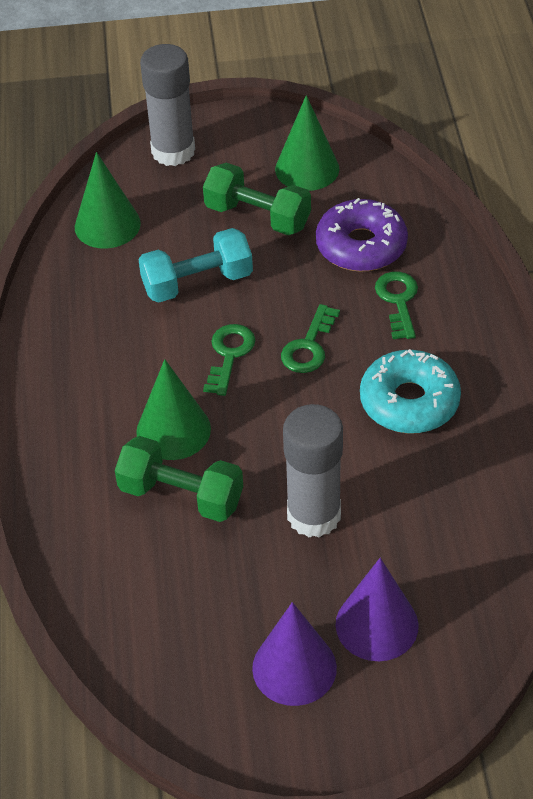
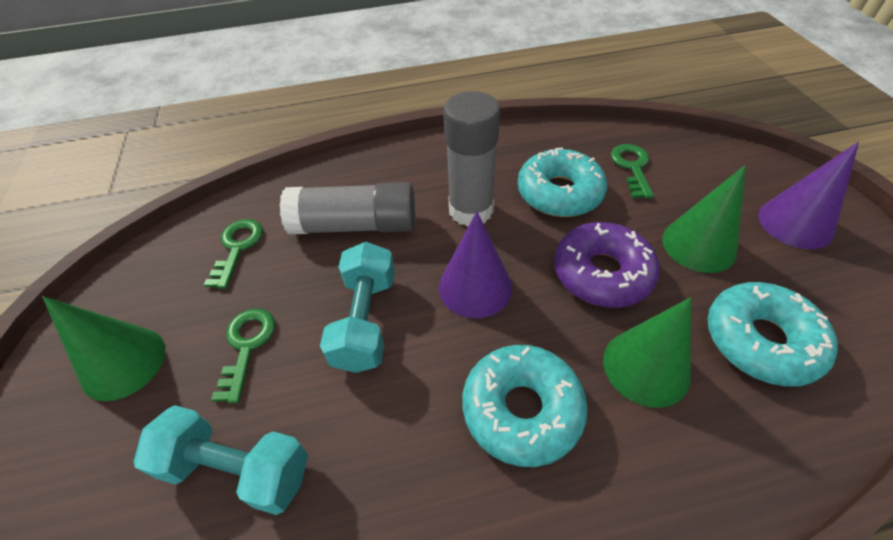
green dumbbell: 2 -> 0
turquoise donut: 1 -> 3
turquoise dumbbell: 1 -> 2

